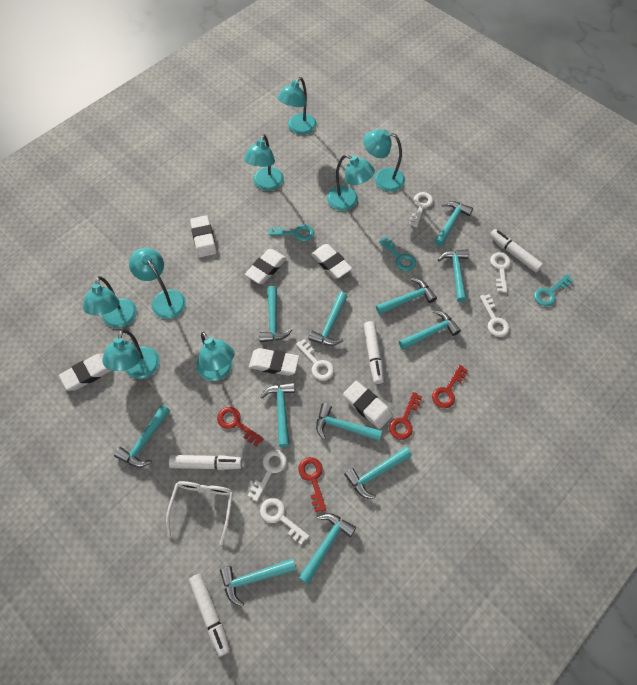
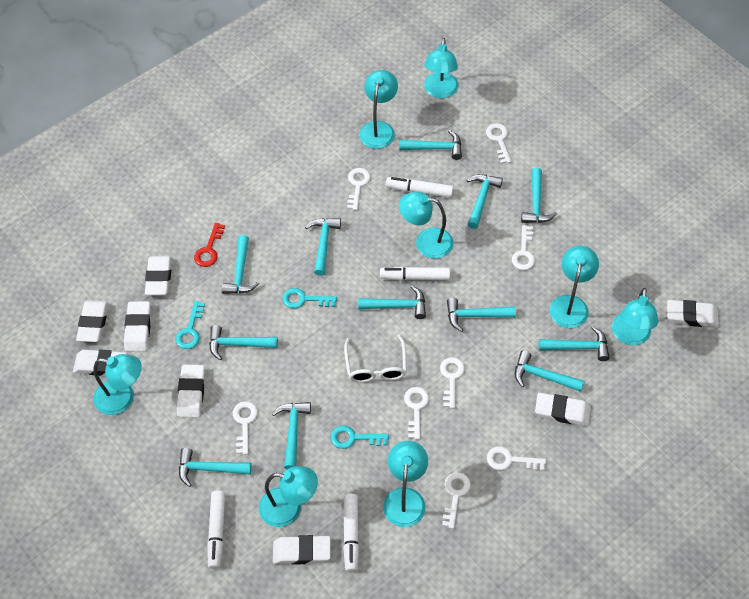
red key: 4 -> 1
white eraser: 6 -> 8
white key: 6 -> 8

